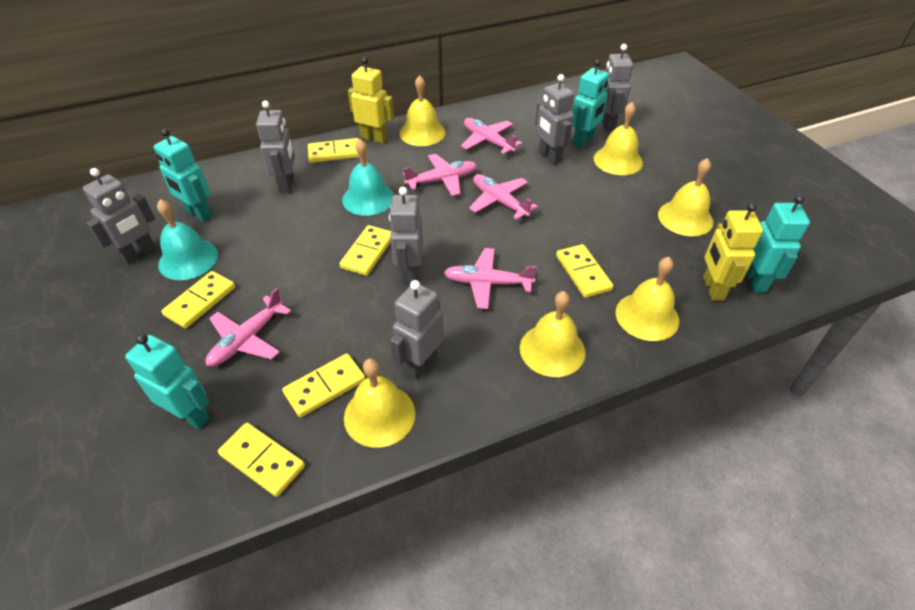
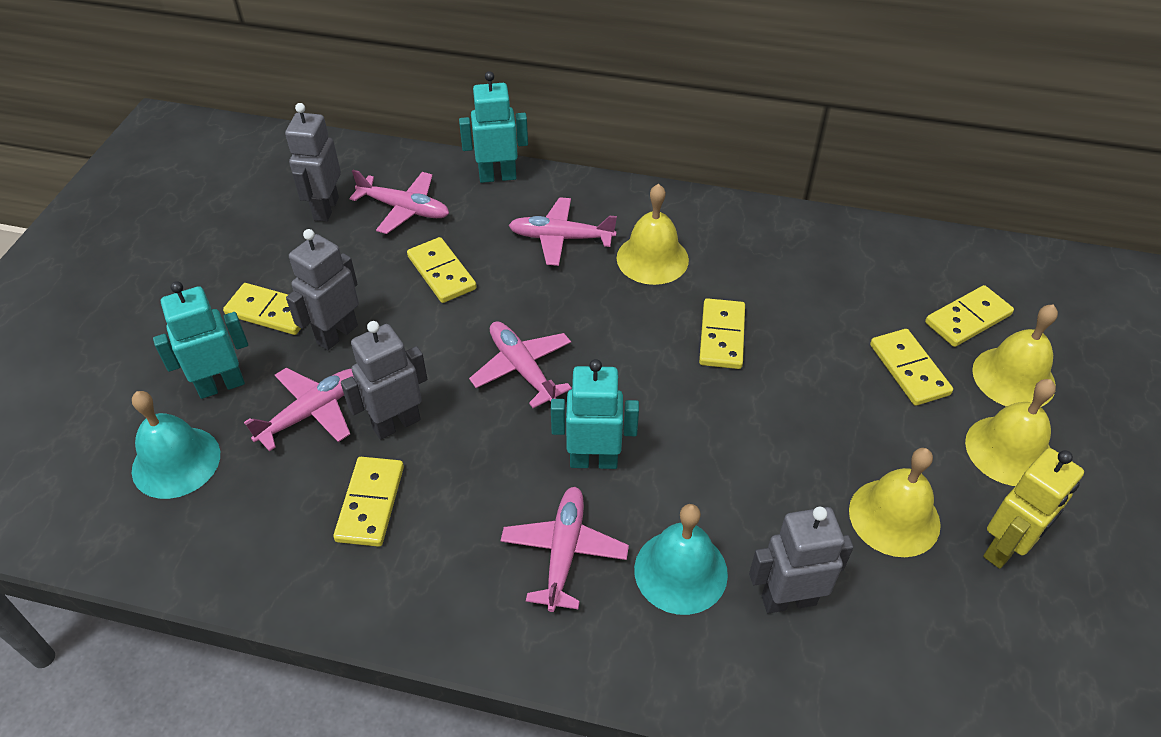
grey robot: 6 -> 4
turquoise robot: 4 -> 3
yellow bell: 6 -> 4
yellow robot: 2 -> 1

